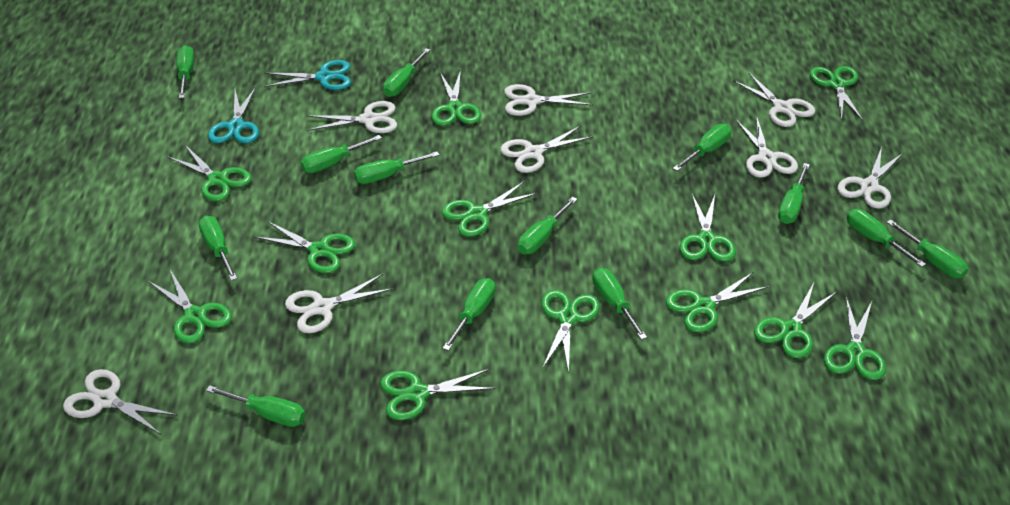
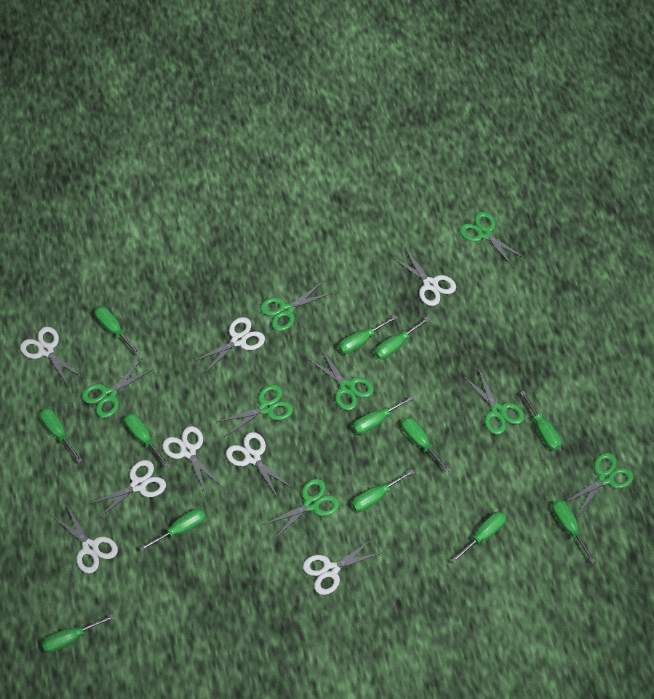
green scissors: 12 -> 8
turquoise scissors: 2 -> 0

